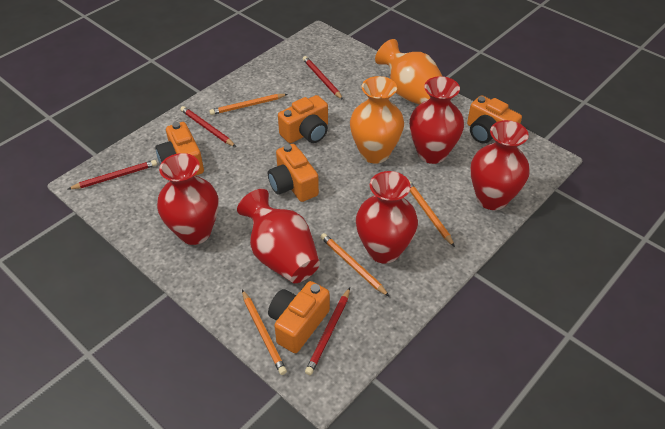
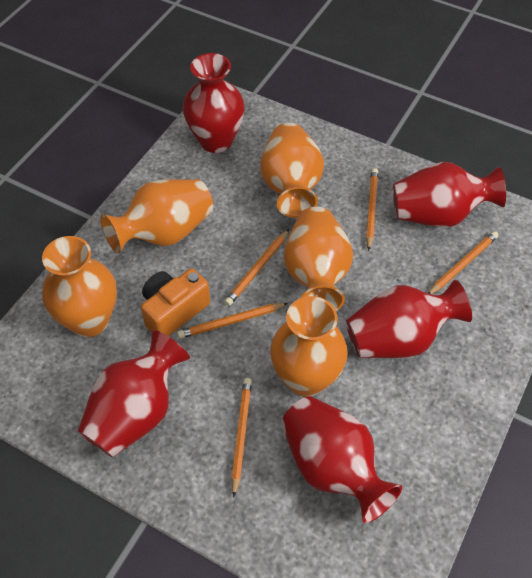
orange camera: 5 -> 1
orange pencil: 4 -> 5
orange vase: 2 -> 5
red pencil: 4 -> 0

